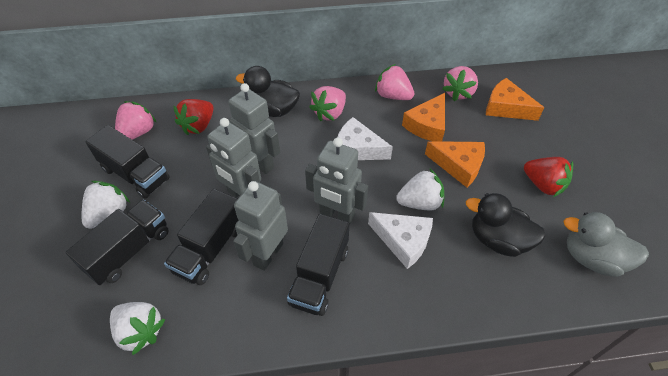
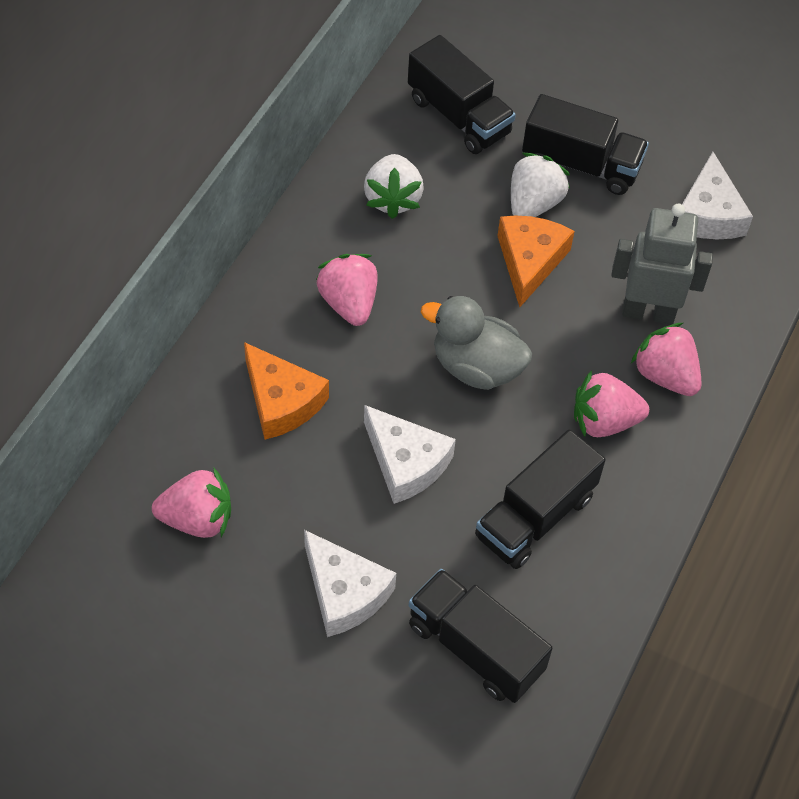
black duck: 2 -> 0
grey robot: 4 -> 1
orange cheese: 3 -> 2
red strawberry: 2 -> 0
white cheese: 2 -> 3
white strawberry: 3 -> 2

